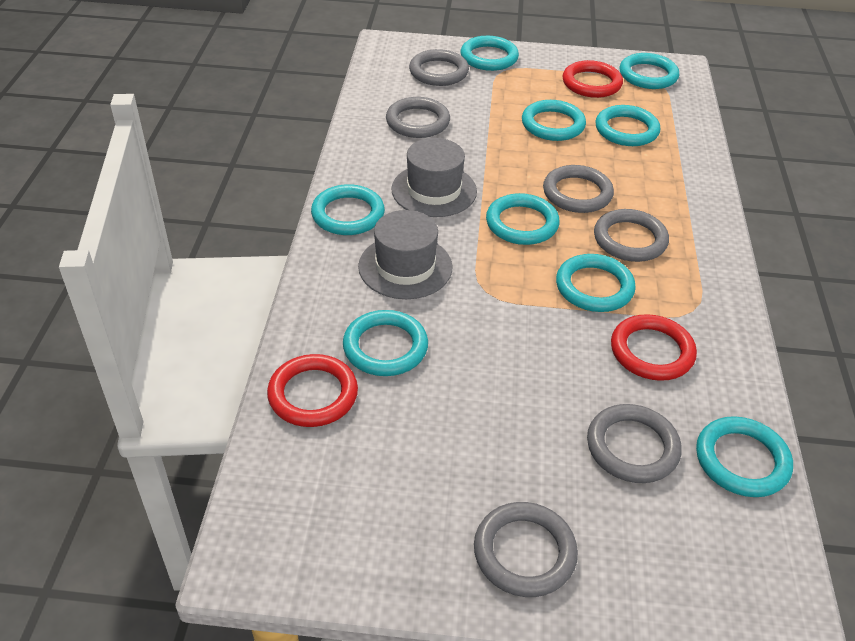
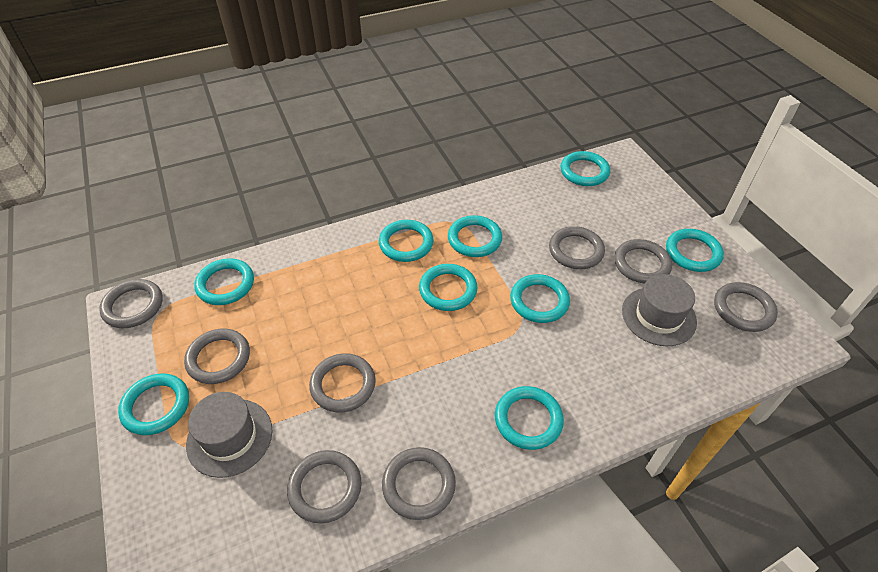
grey ring: 6 -> 8
red ring: 3 -> 0

